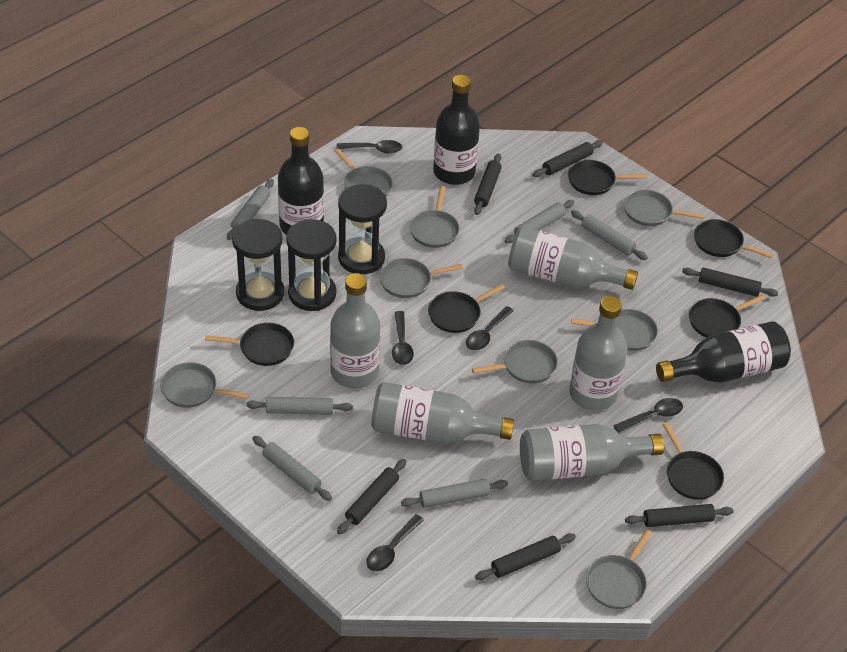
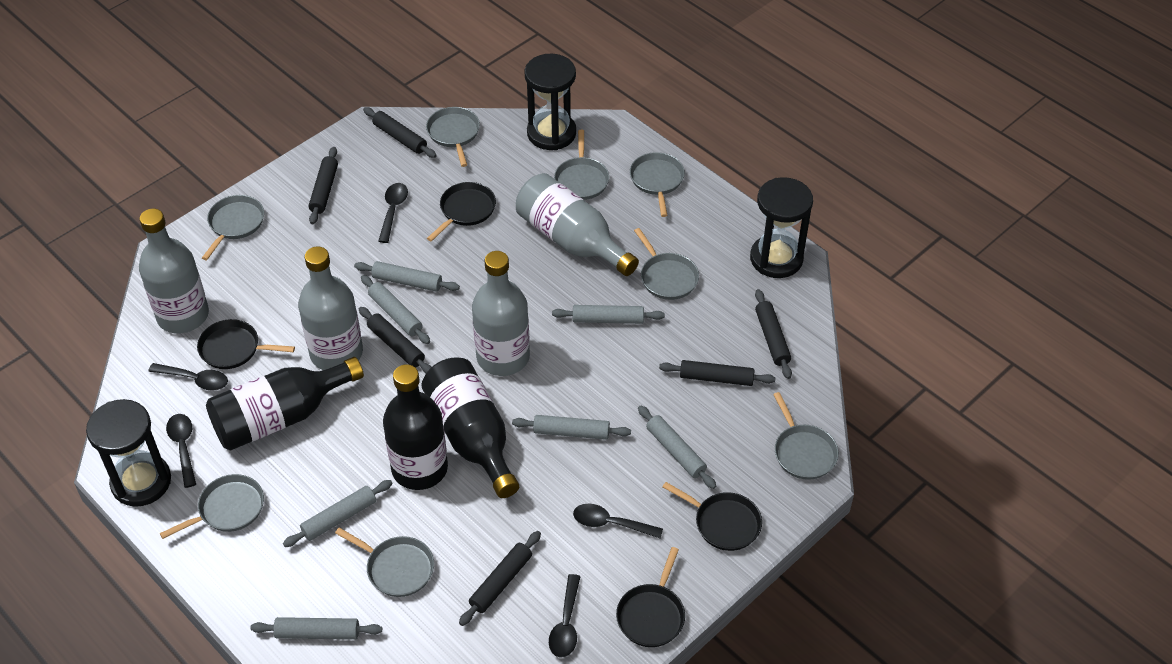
black pan: 6 -> 4
grey bottle: 5 -> 4
grey rolling pin: 6 -> 7

